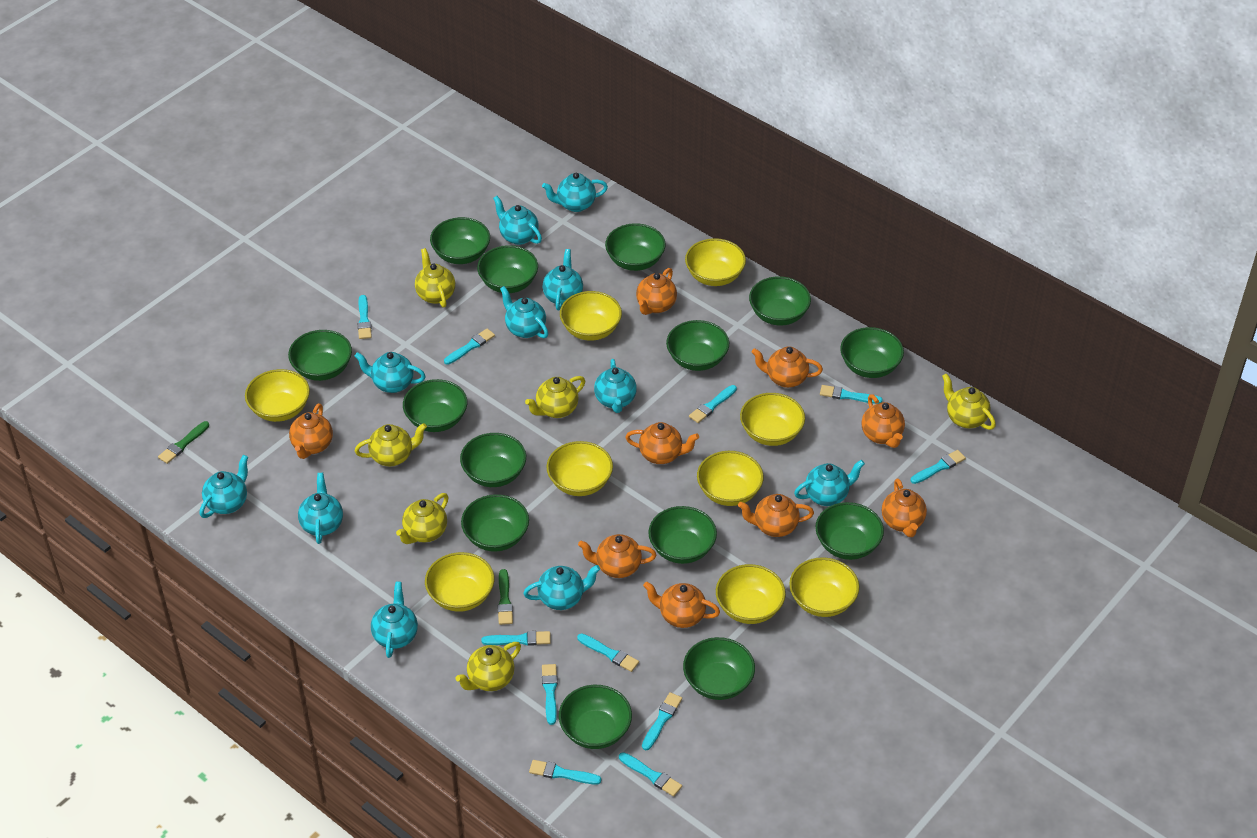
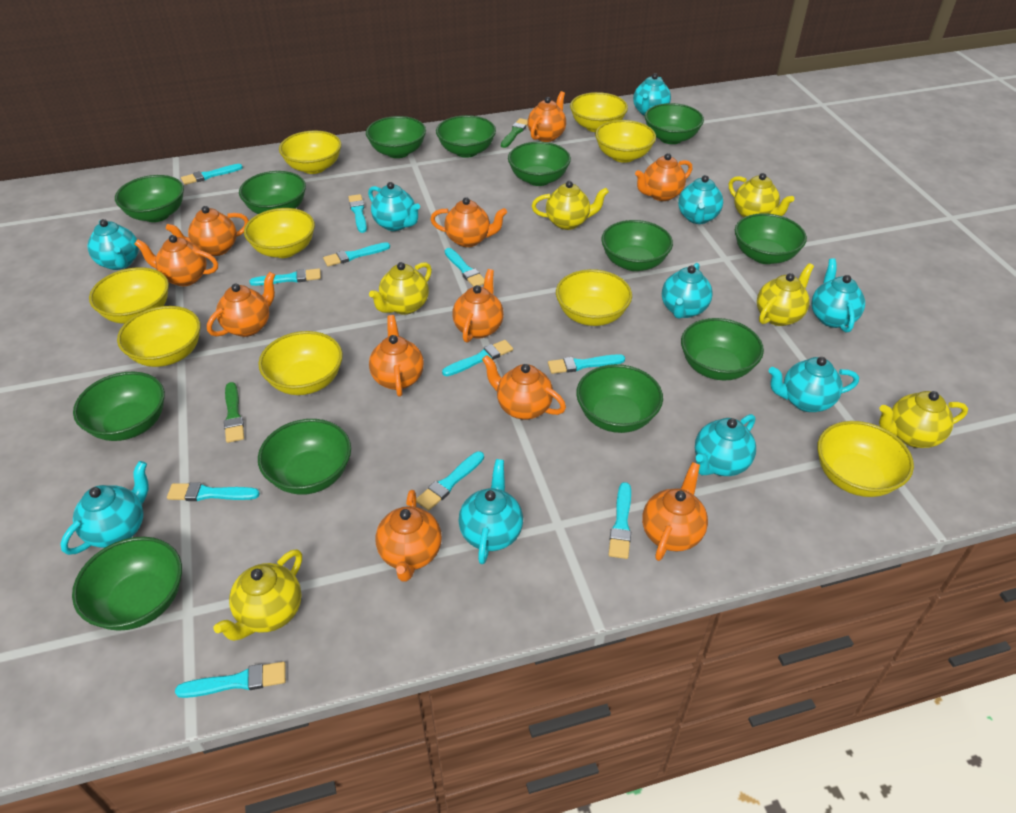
green bowl: 14 -> 13
orange teapot: 9 -> 11
turquoise teapot: 11 -> 10

